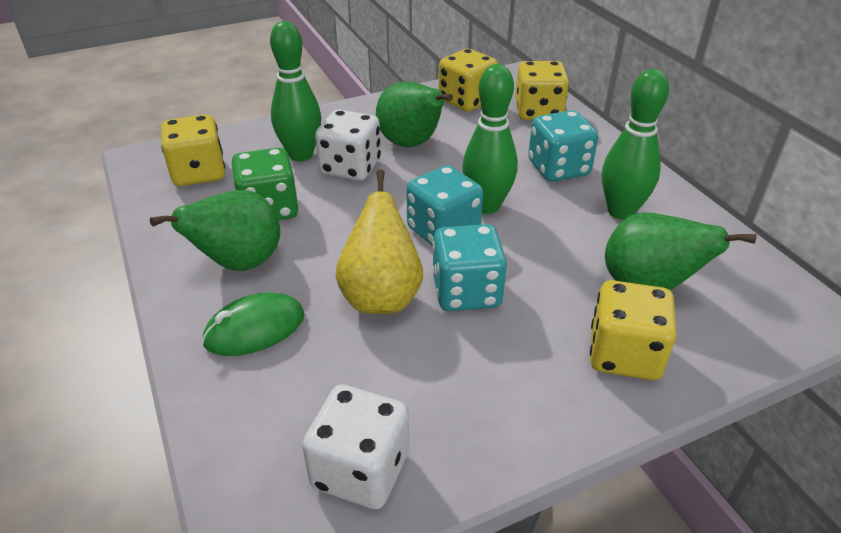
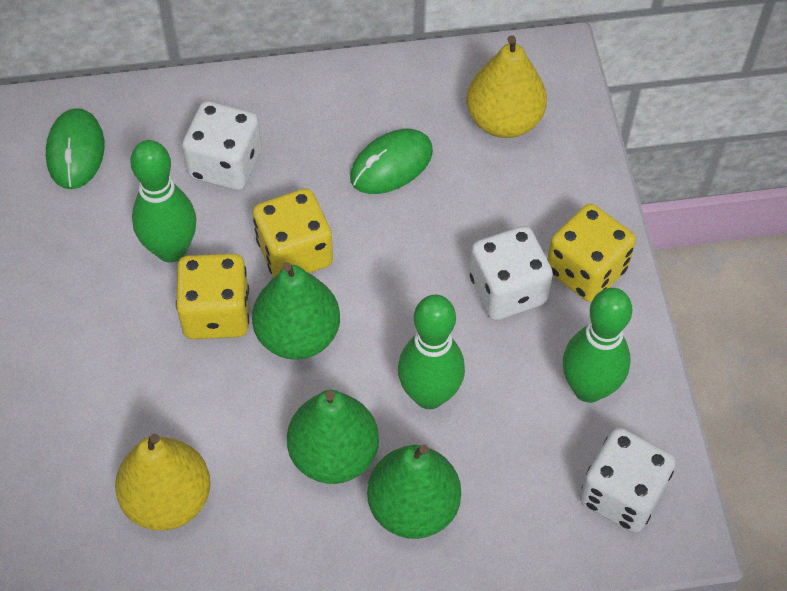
green dice: 1 -> 0
green mouse: 1 -> 2
turquoise dice: 3 -> 0
white dice: 2 -> 3
yellow dice: 4 -> 3
yellow pear: 1 -> 2

